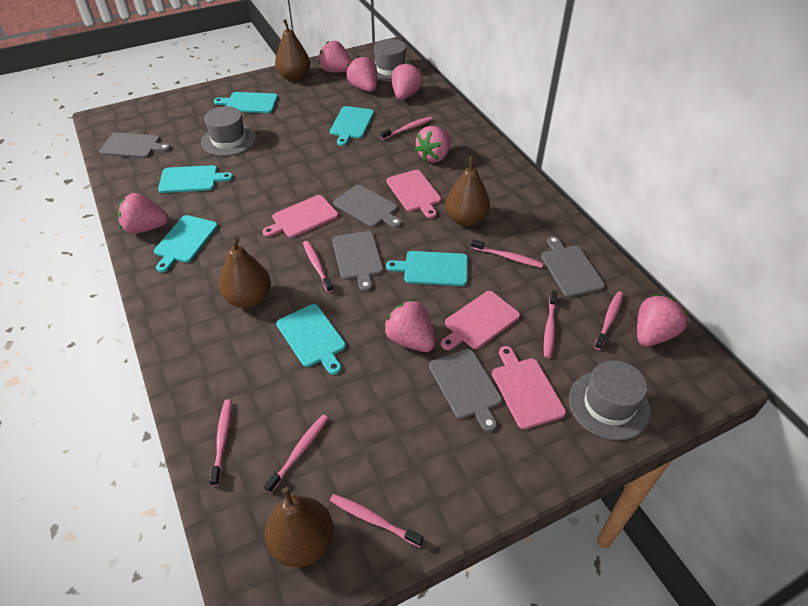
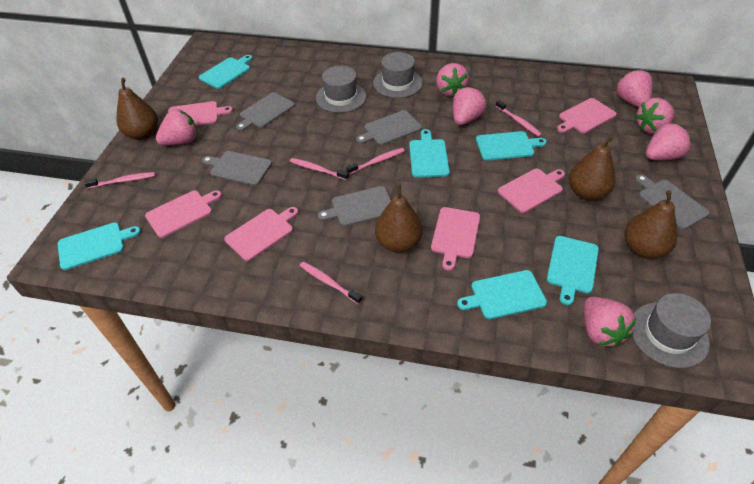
pink cutting board: 4 -> 6
pink toothbrush: 8 -> 5

